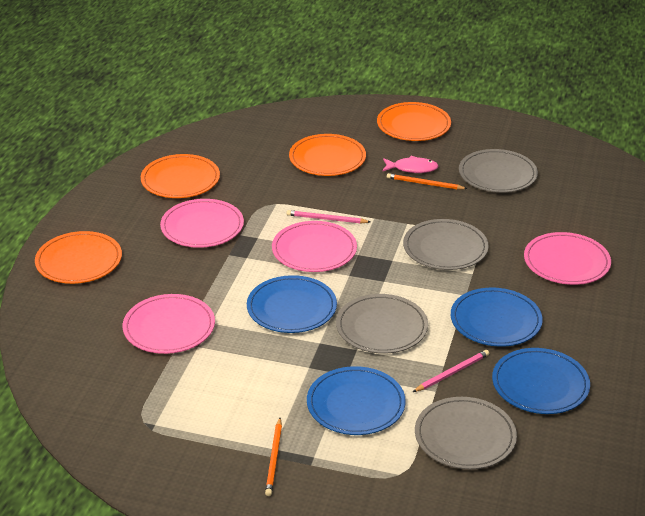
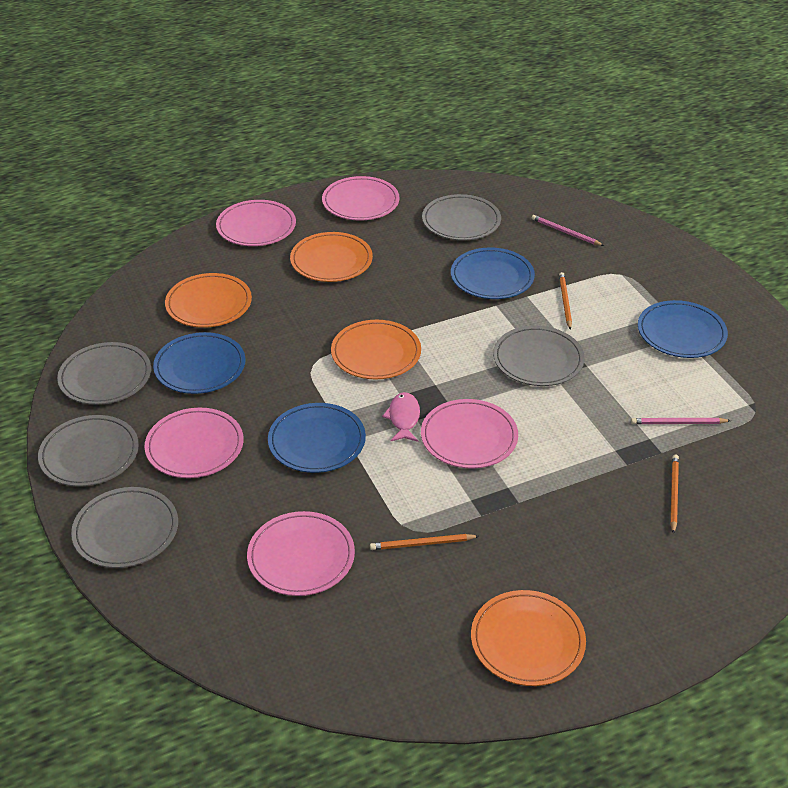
grey plate: 4 -> 5
orange pencil: 2 -> 3
pink plate: 4 -> 5

